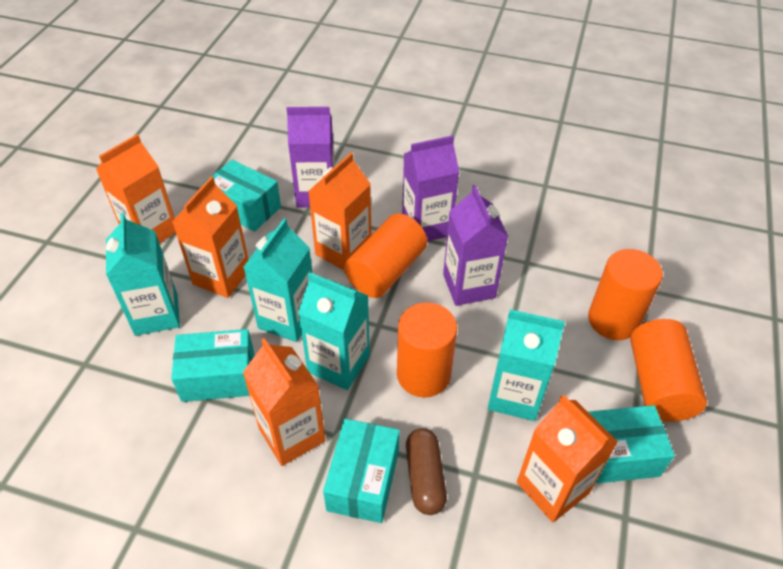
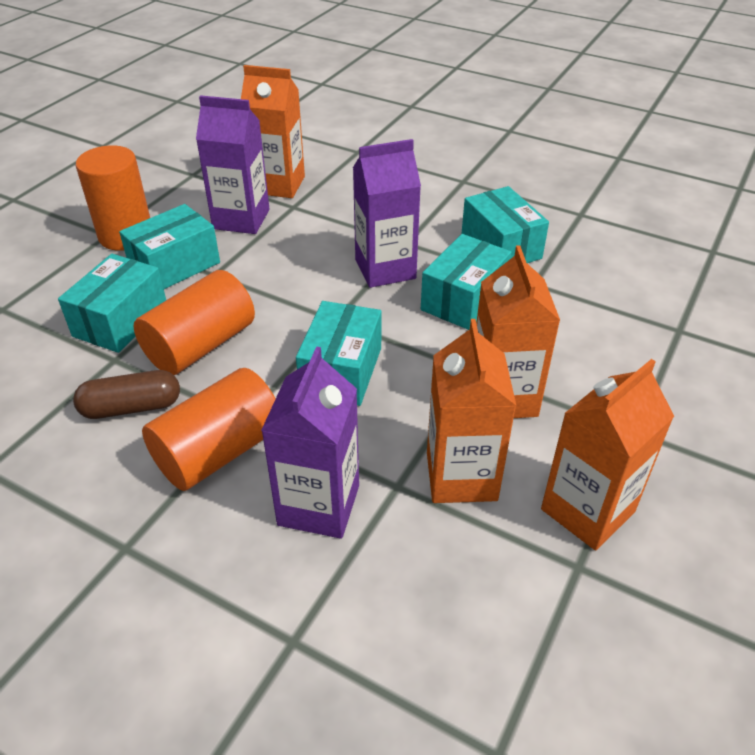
orange carton: 5 -> 4
orange cylinder: 4 -> 3
turquoise box: 4 -> 5
turquoise carton: 4 -> 0

